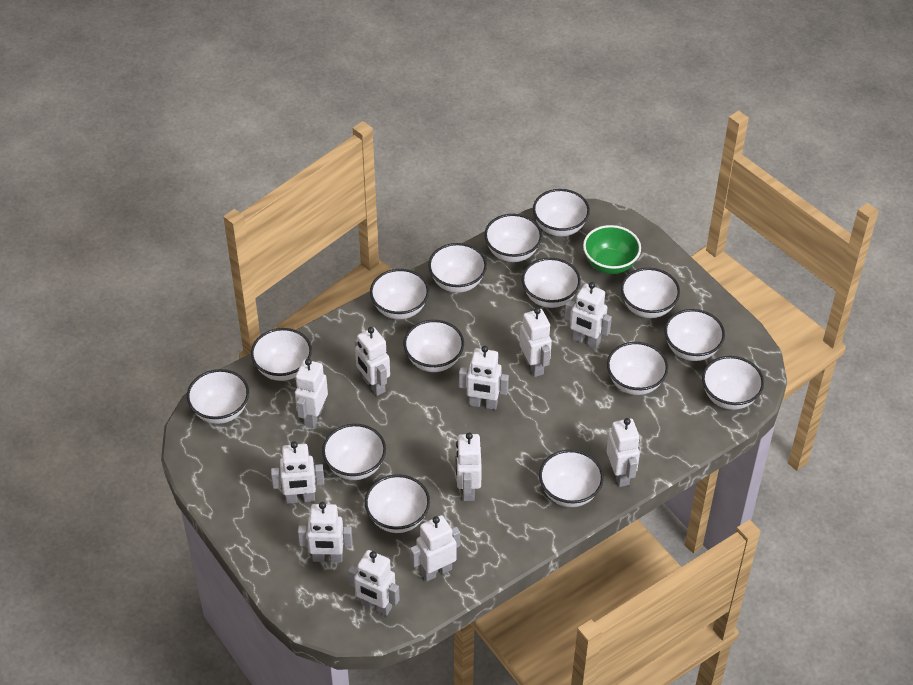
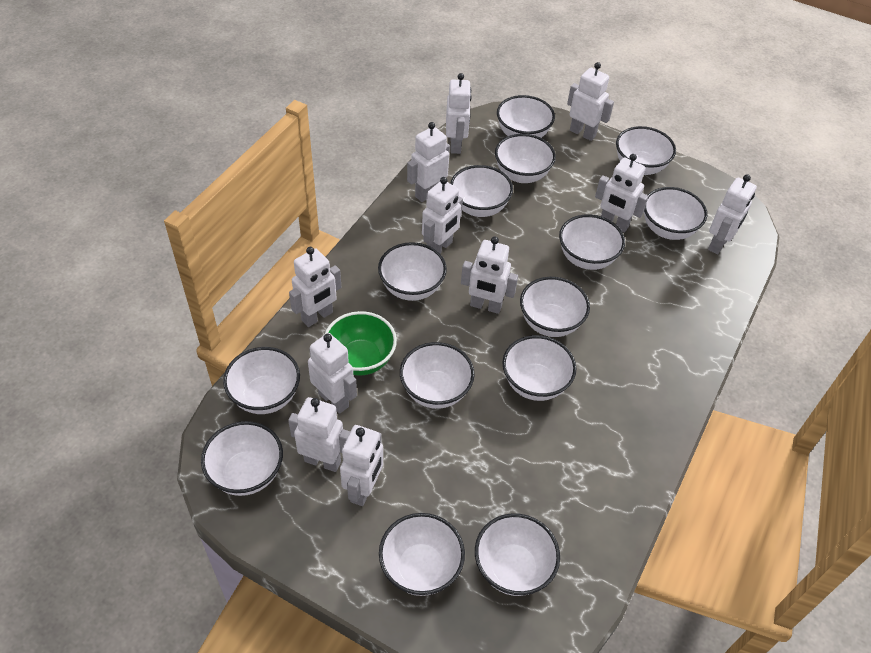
white bowl: 15 -> 14

